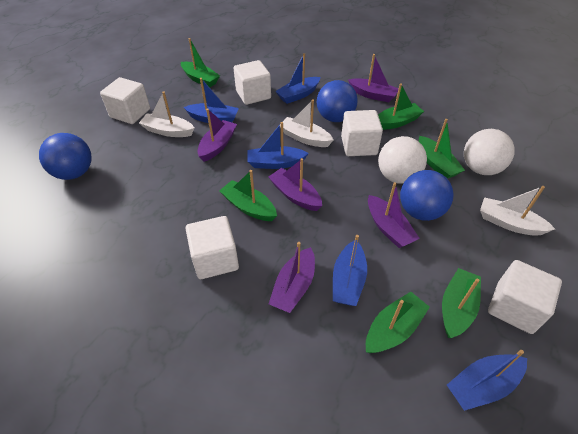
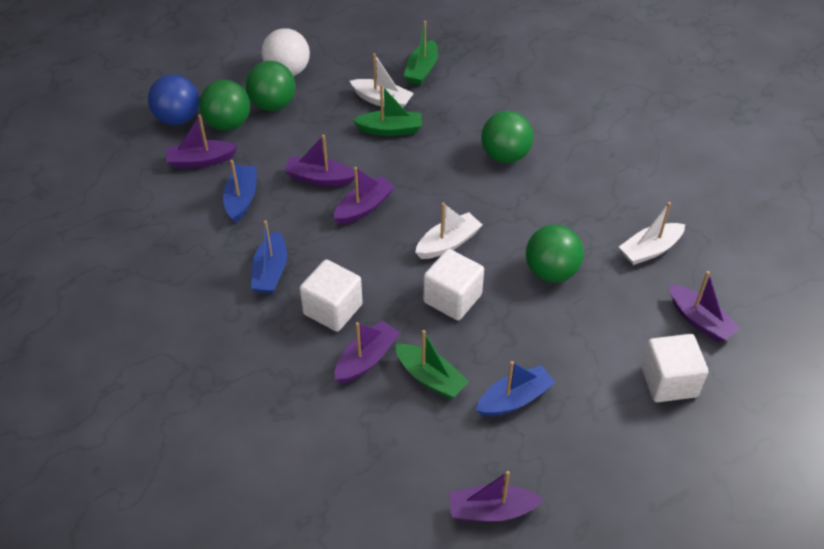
blue ball: 3 -> 1
blue boat: 5 -> 3
green ball: 0 -> 4
green boat: 6 -> 3
purple boat: 5 -> 6
white ball: 2 -> 1
white cube: 5 -> 3

